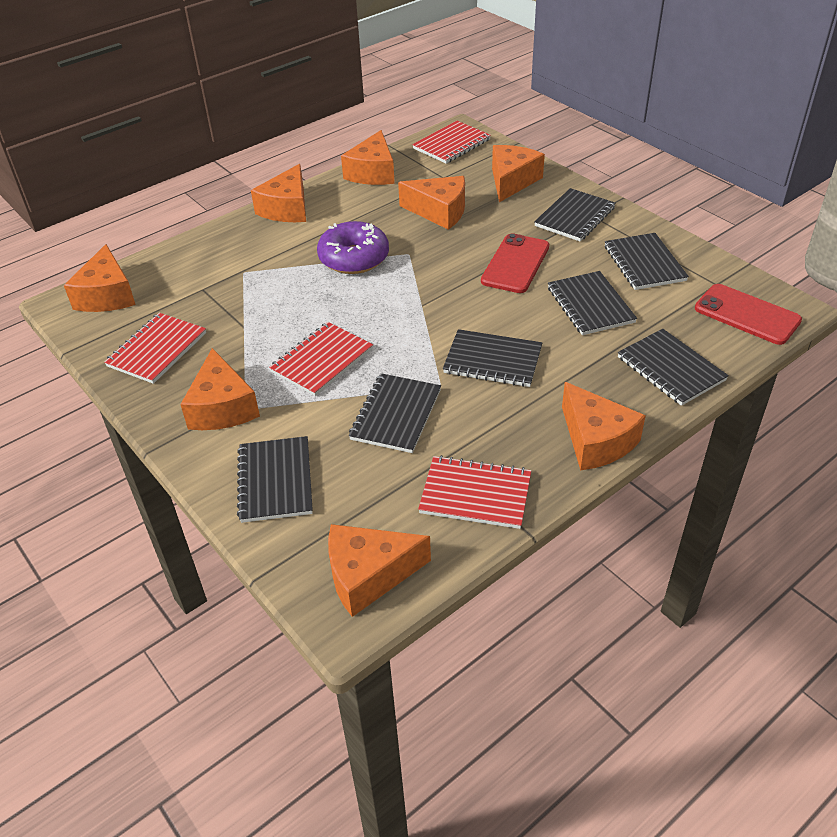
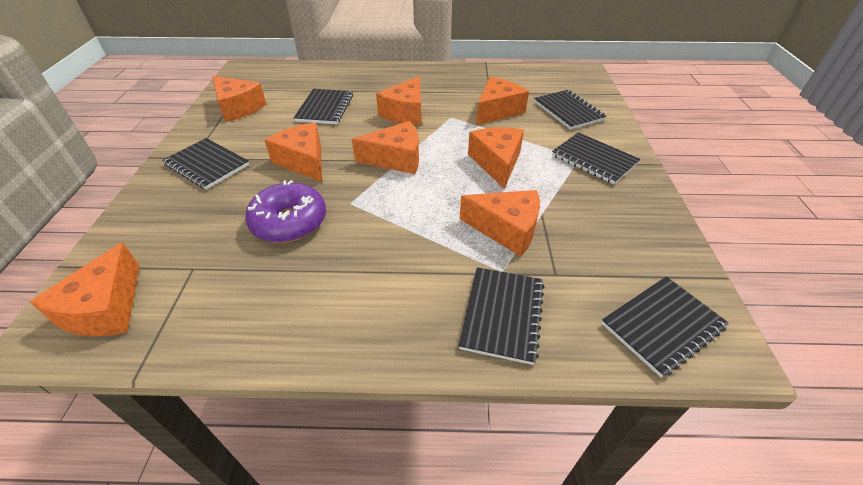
black notebook: 7 -> 6
red notebook: 4 -> 0
red phone: 2 -> 0

